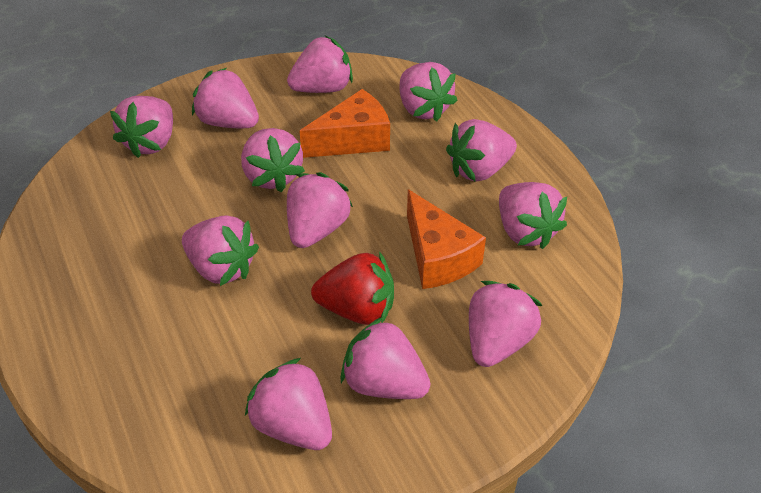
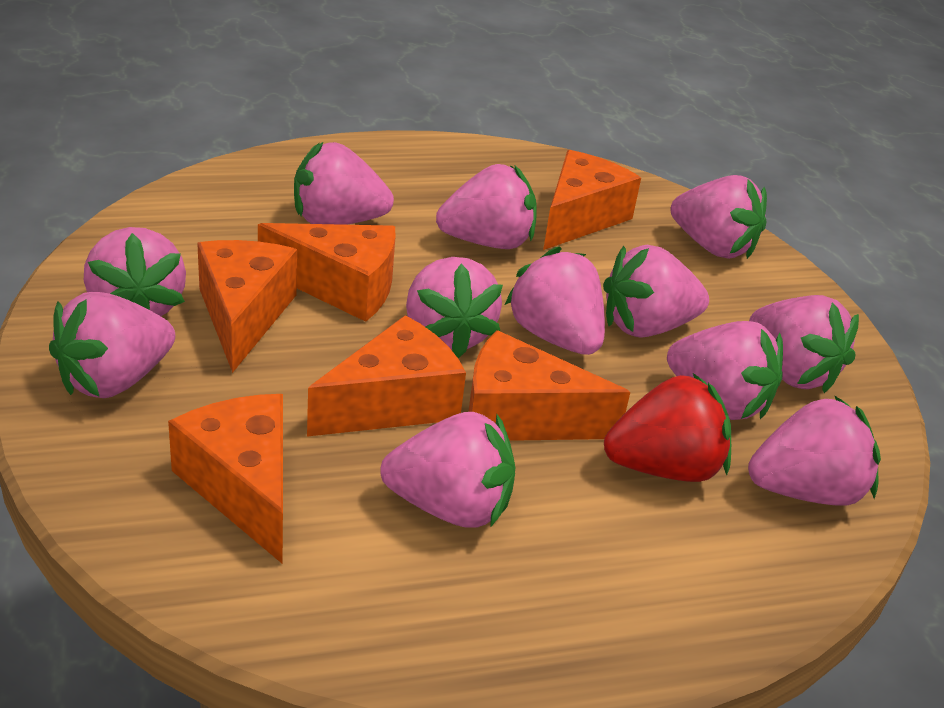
orange cheese: 2 -> 6

